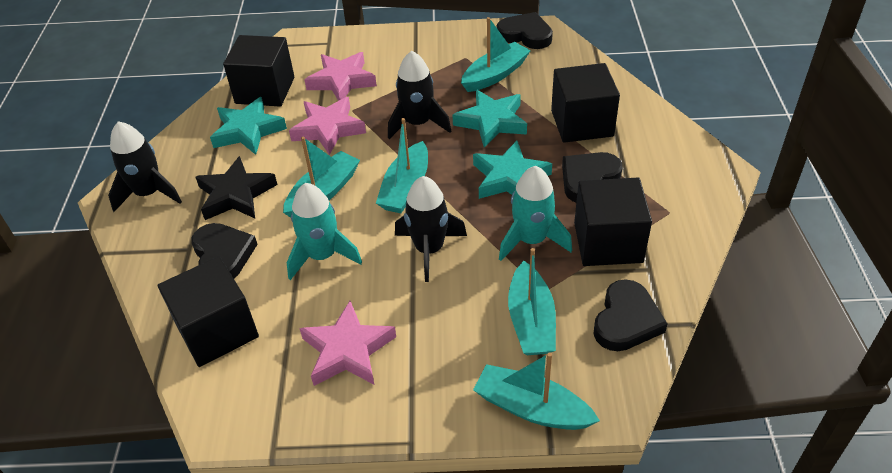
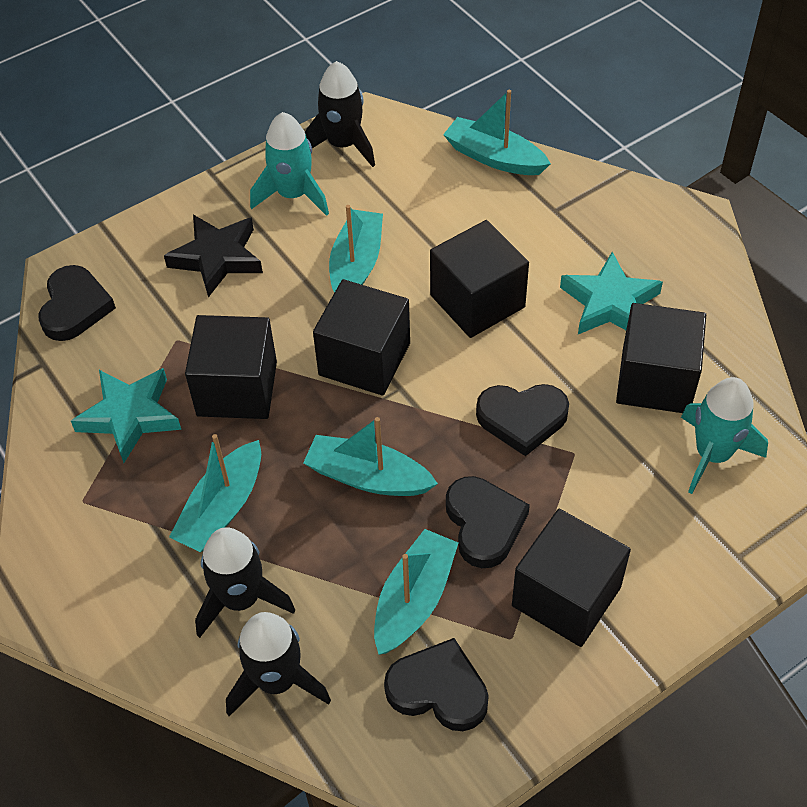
black cube: 4 -> 5
pink star: 3 -> 0
turquoise star: 3 -> 2

